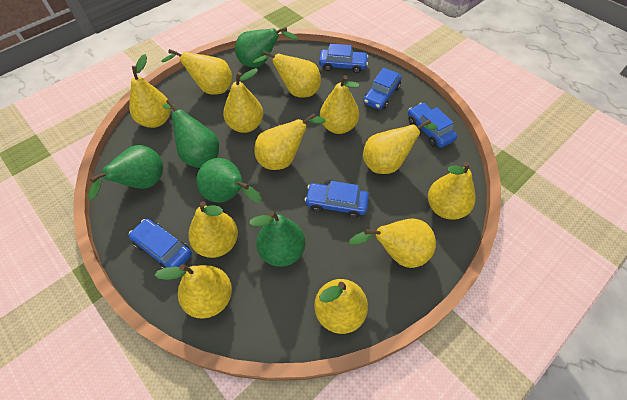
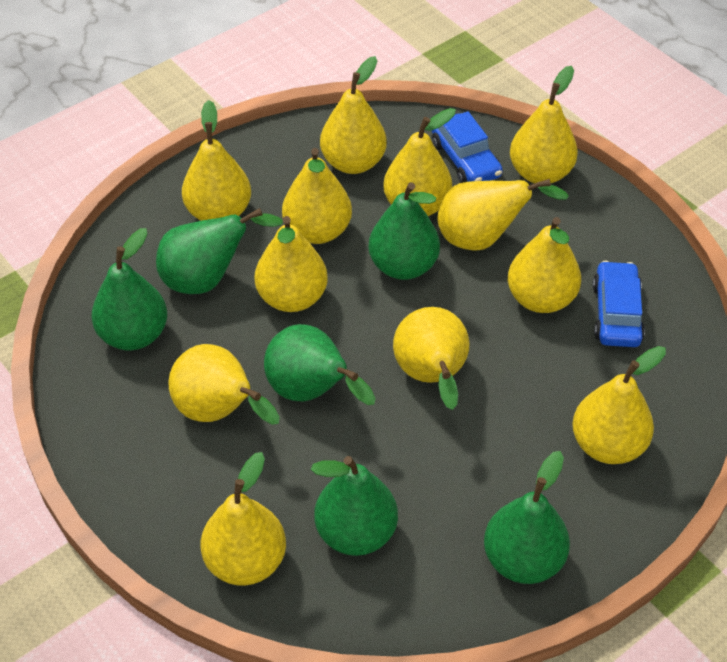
blue car: 5 -> 2
green pear: 5 -> 6

